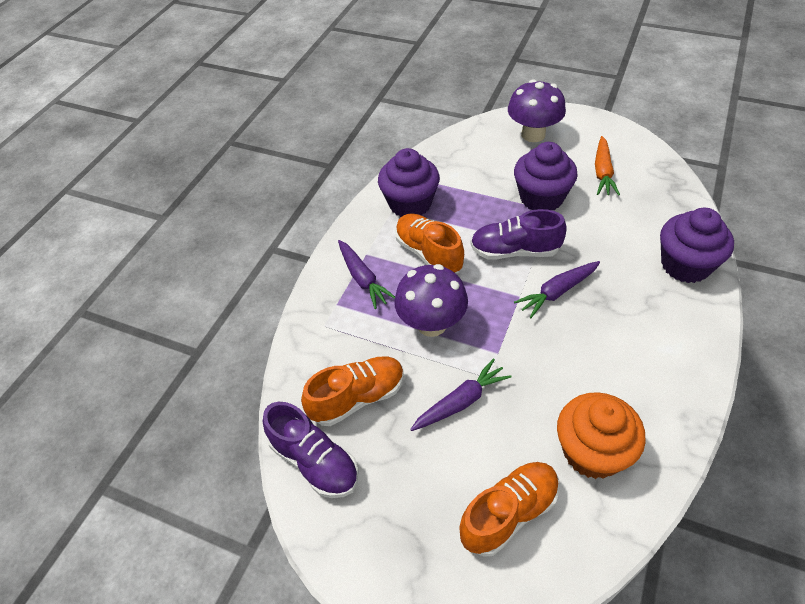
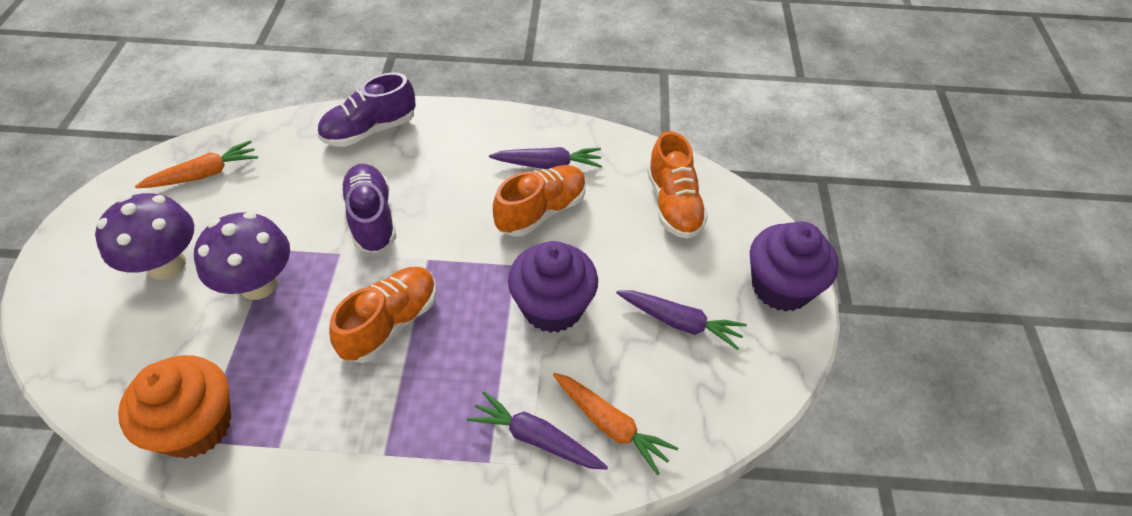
orange carrot: 1 -> 2
purple cupcake: 3 -> 2

